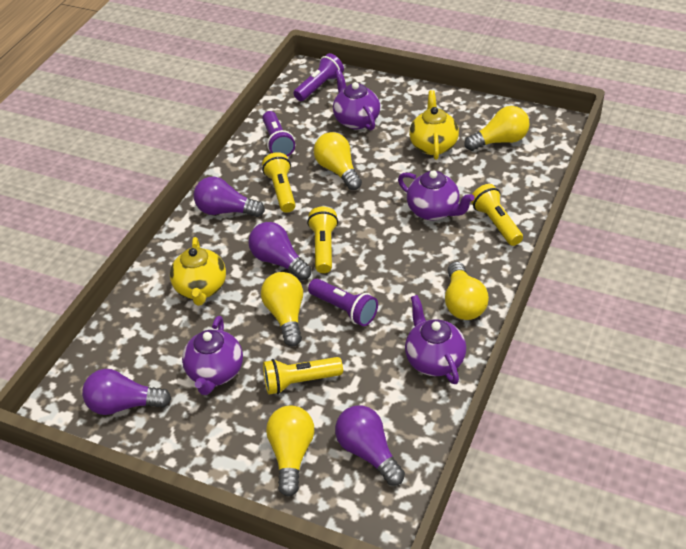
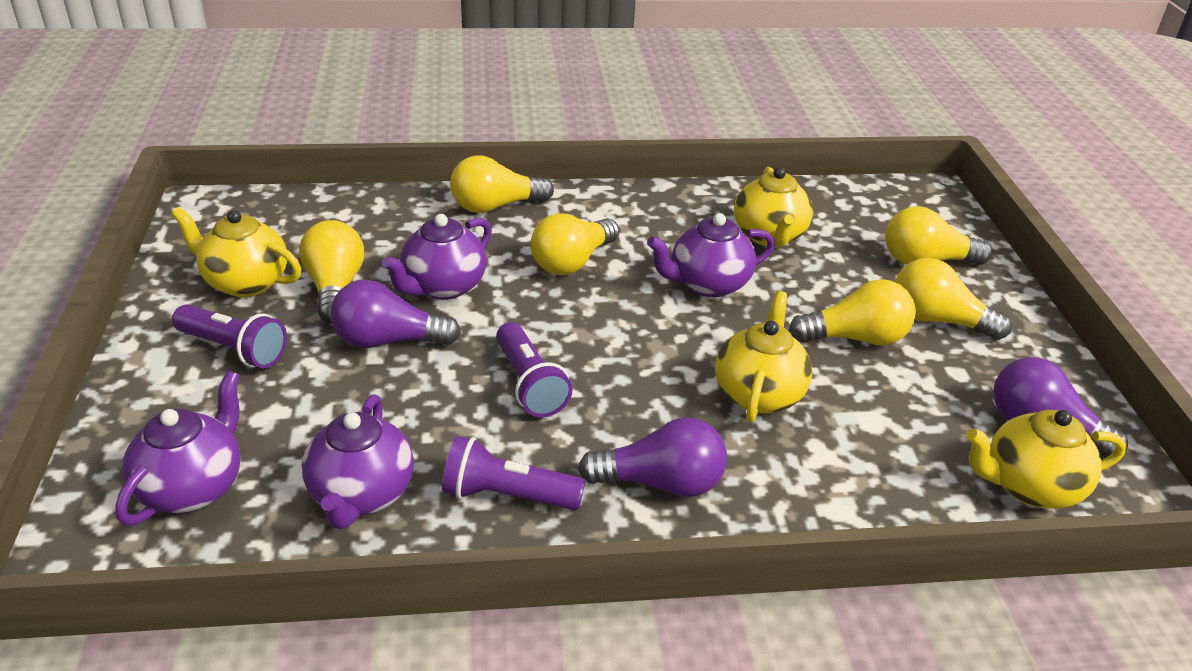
purple light bulb: 4 -> 3
yellow flashlight: 4 -> 0
yellow light bulb: 5 -> 6
yellow teapot: 2 -> 4

